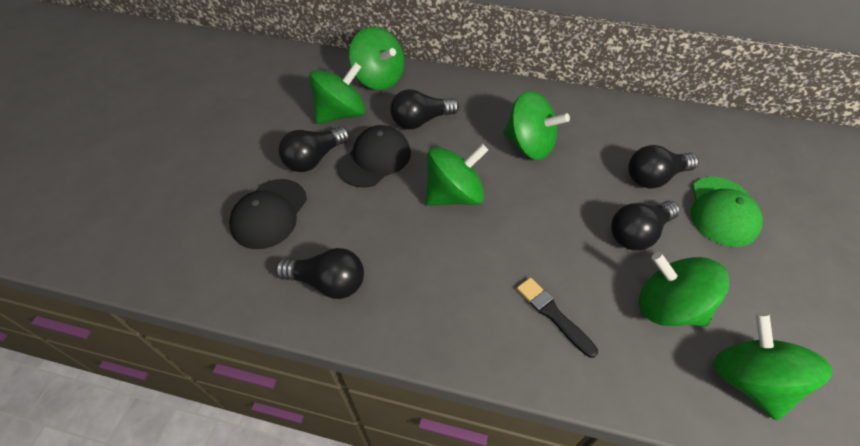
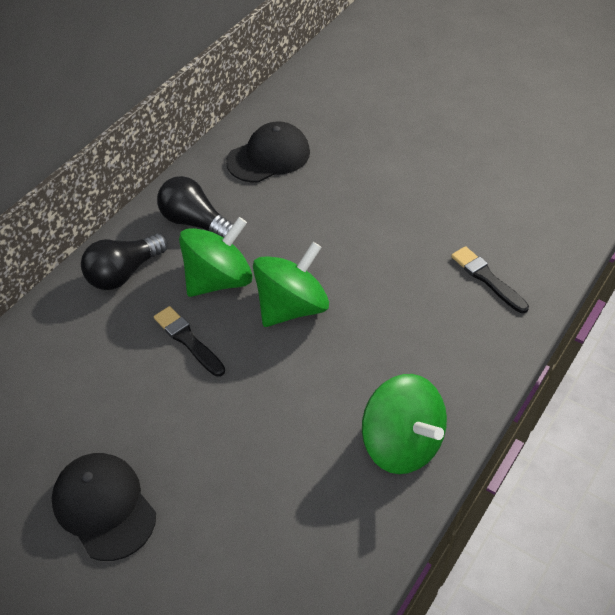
black brush: 1 -> 2
black light bulb: 5 -> 2
green cap: 1 -> 0
green spinning top: 6 -> 3

